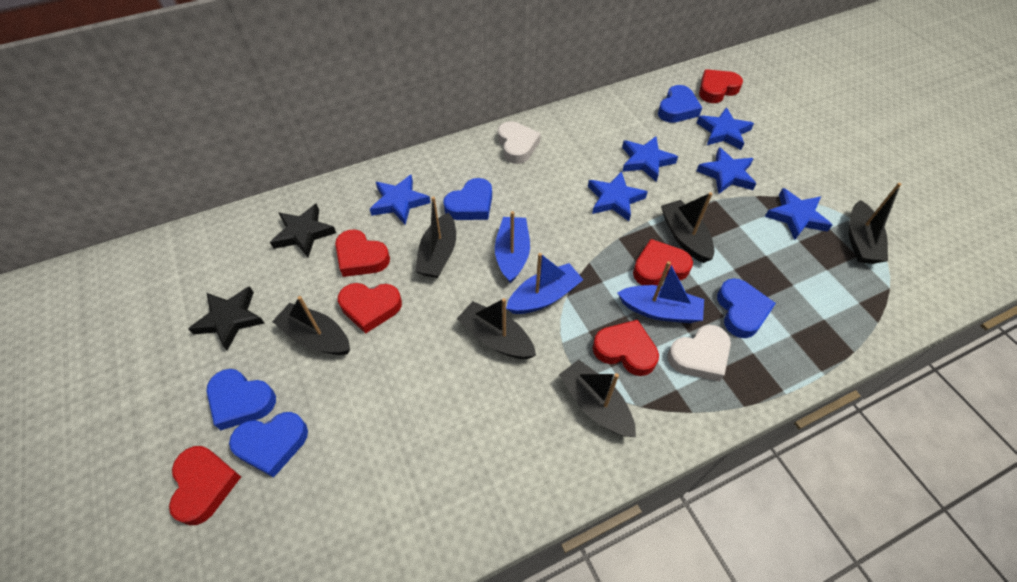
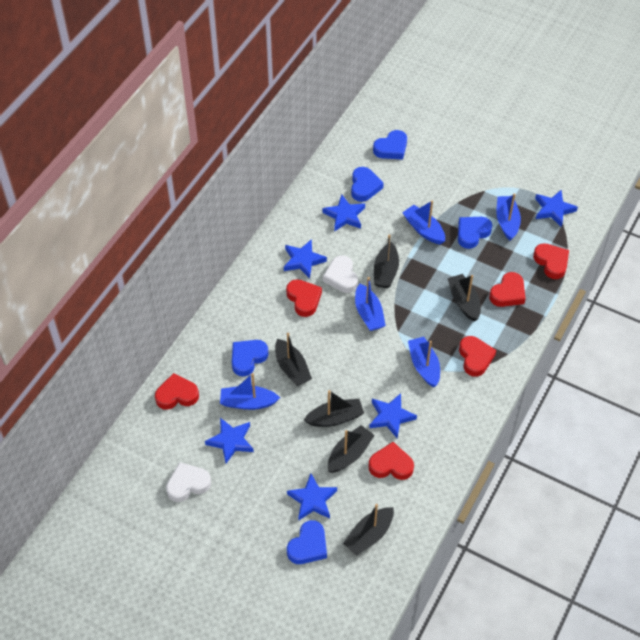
black star: 2 -> 0
blue boat: 3 -> 5

